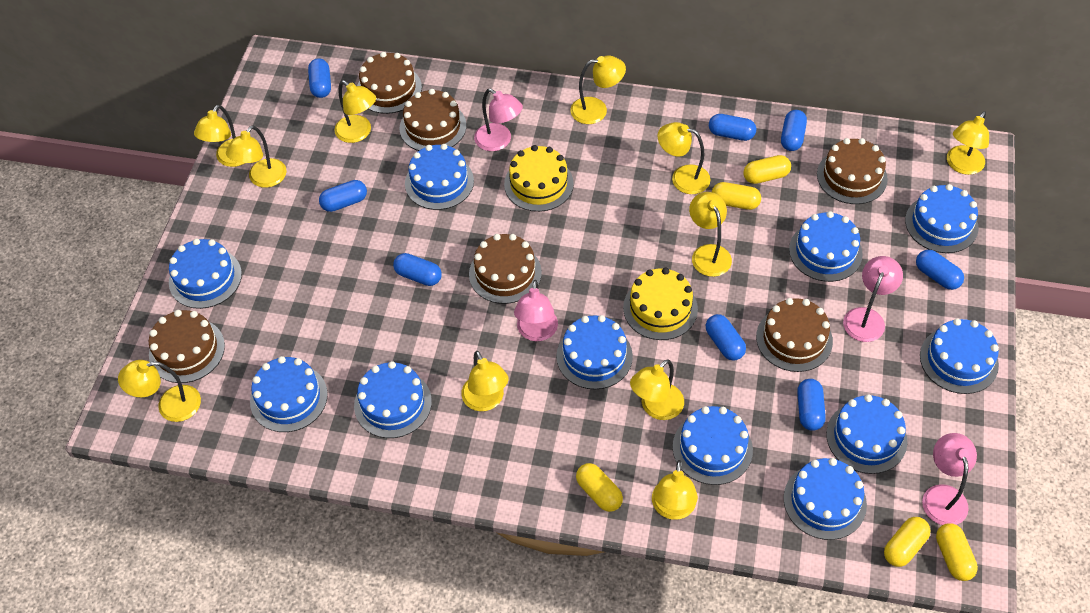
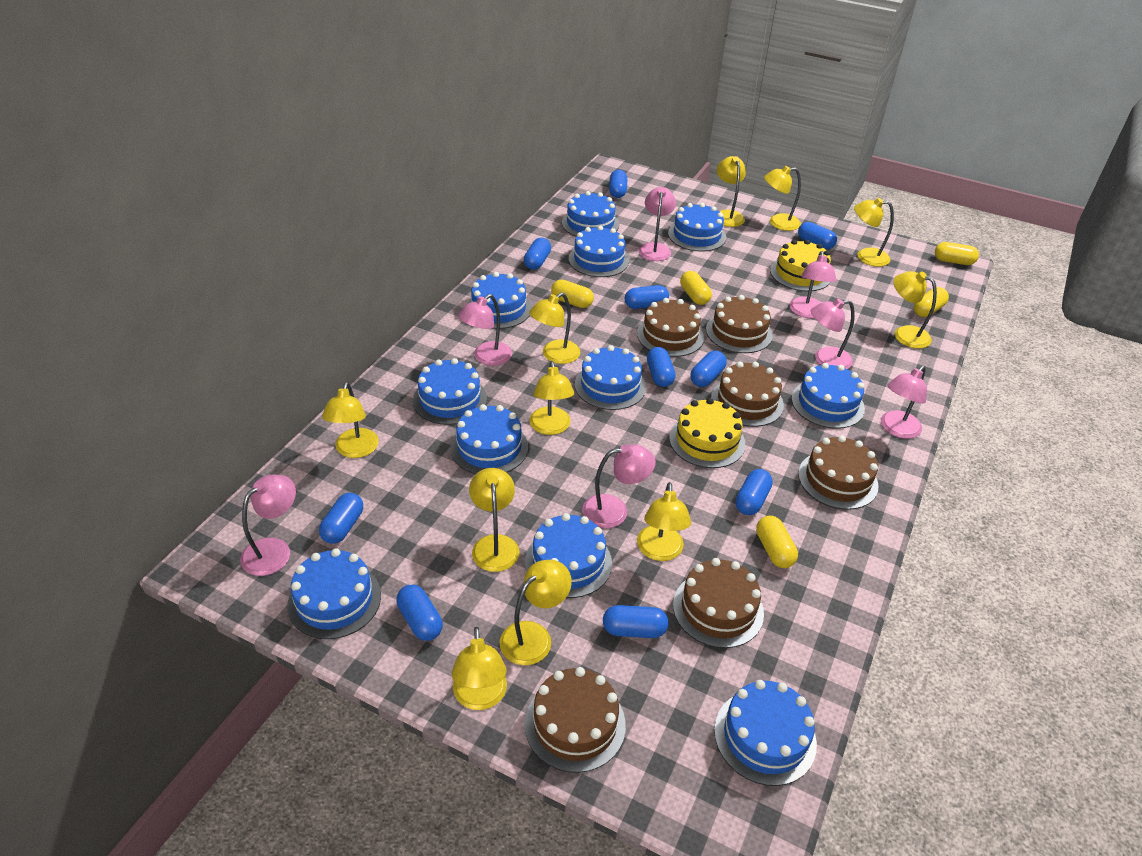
blue capsule: 8 -> 10
pink lamp: 4 -> 7

